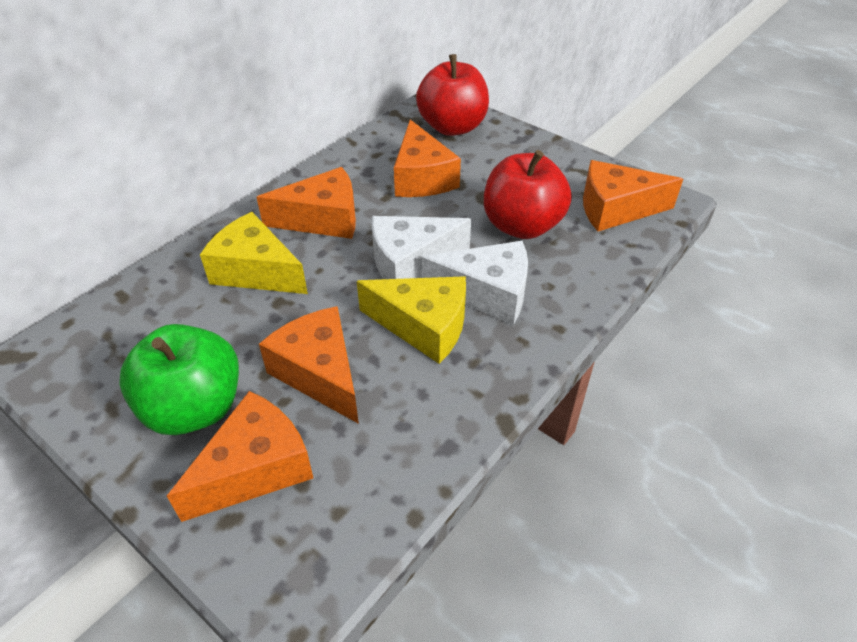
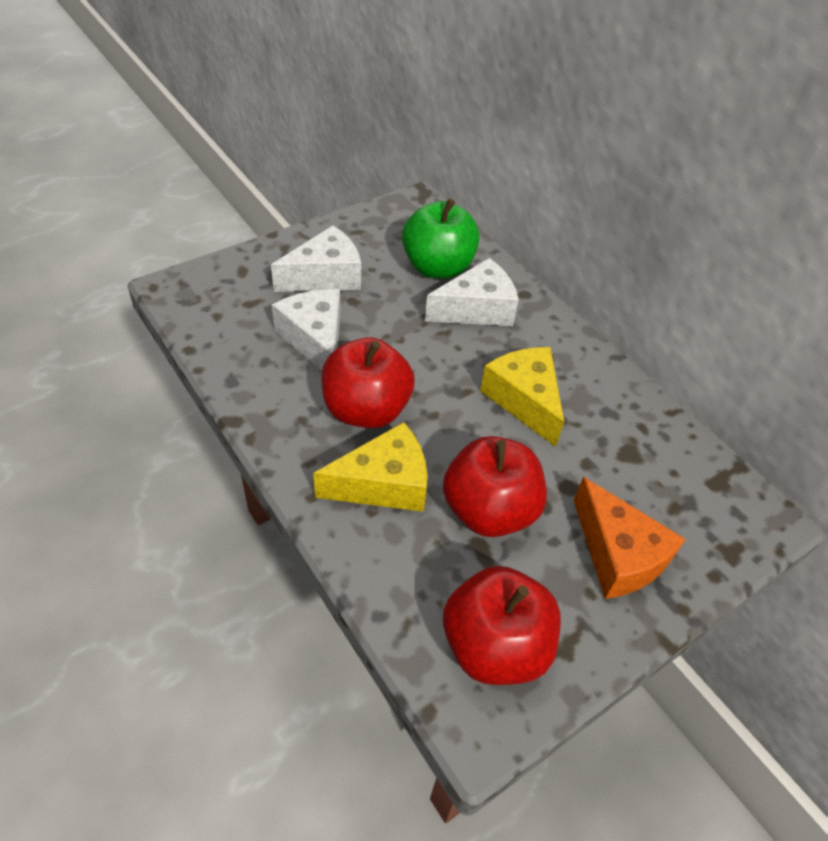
orange cheese: 5 -> 1
red apple: 2 -> 3
white cheese: 2 -> 3

